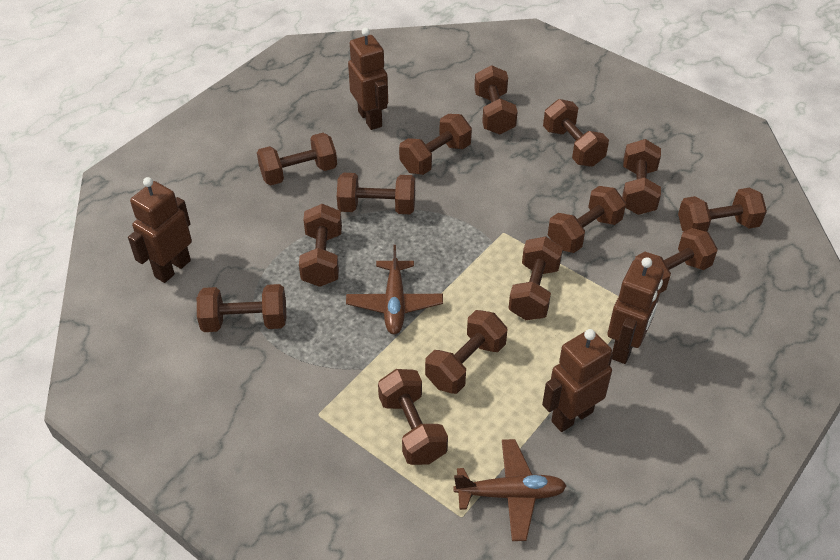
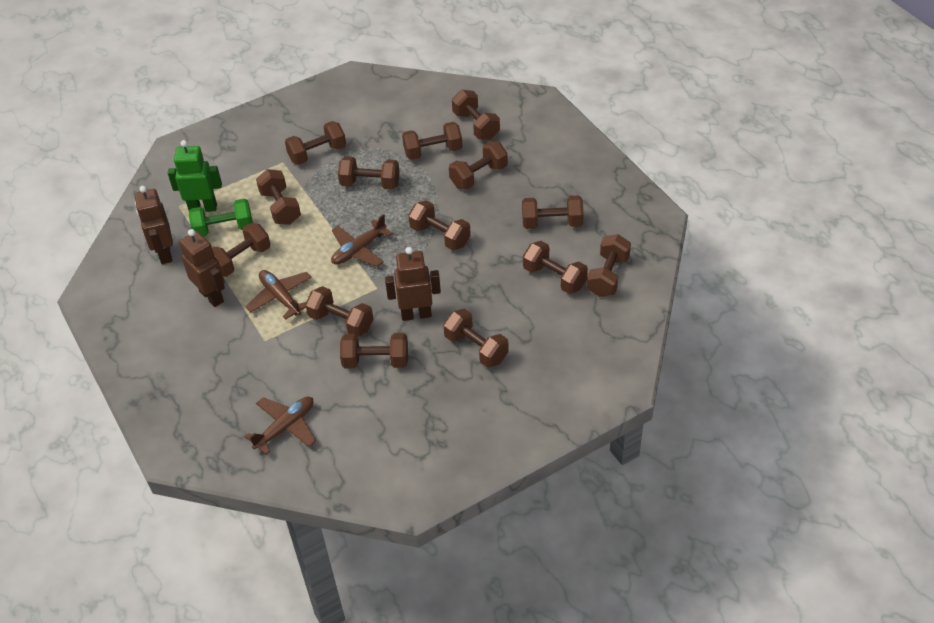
brown plane: 2 -> 3
brown robot: 4 -> 3
green dumbbell: 0 -> 1
green robot: 0 -> 1

